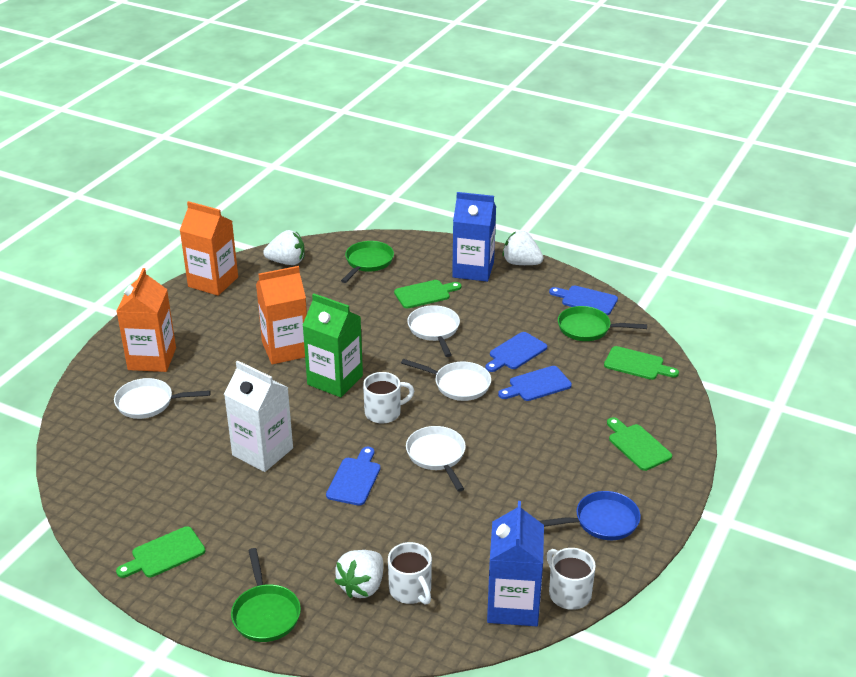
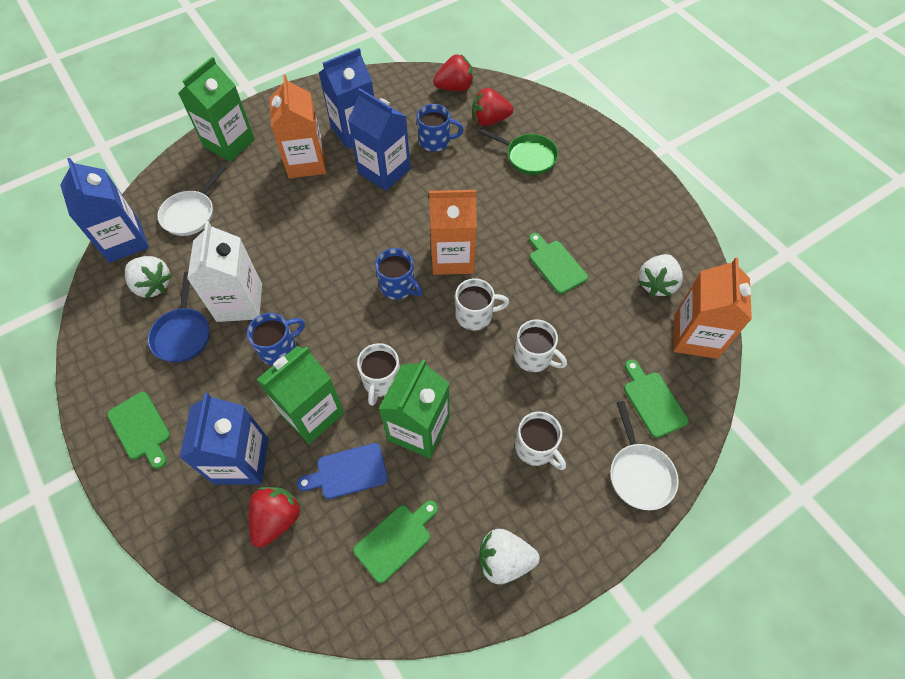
blue carton: 2 -> 4
blue cutting board: 4 -> 1
blue mug: 0 -> 3
green carton: 1 -> 3
green pan: 3 -> 1
red strawberry: 0 -> 3
white mug: 3 -> 4
white pan: 4 -> 2

